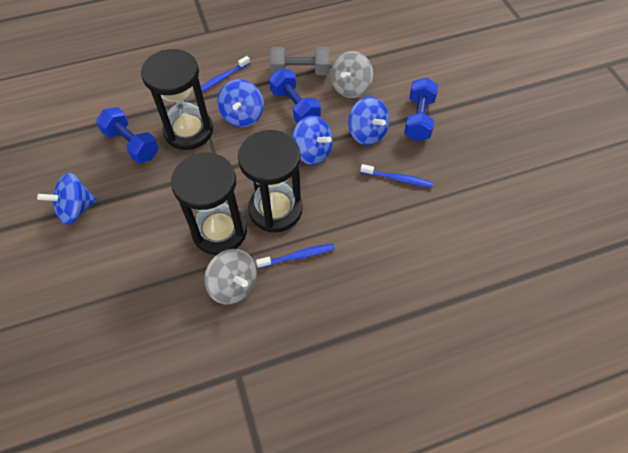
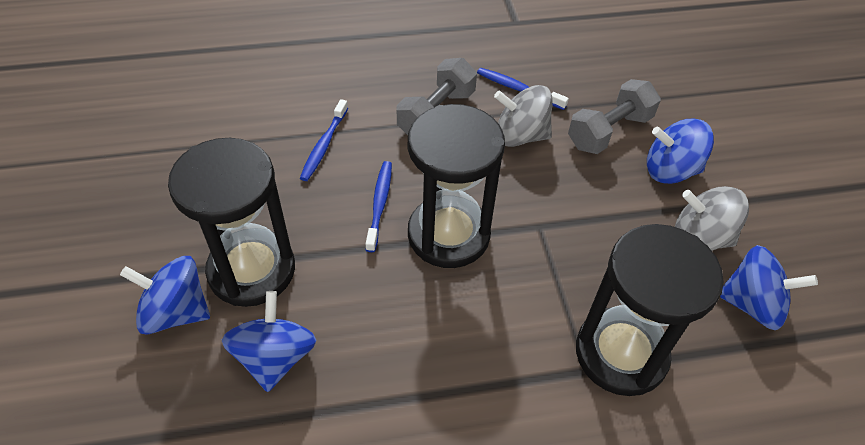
blue dumbbell: 3 -> 0
grey dumbbell: 1 -> 2

